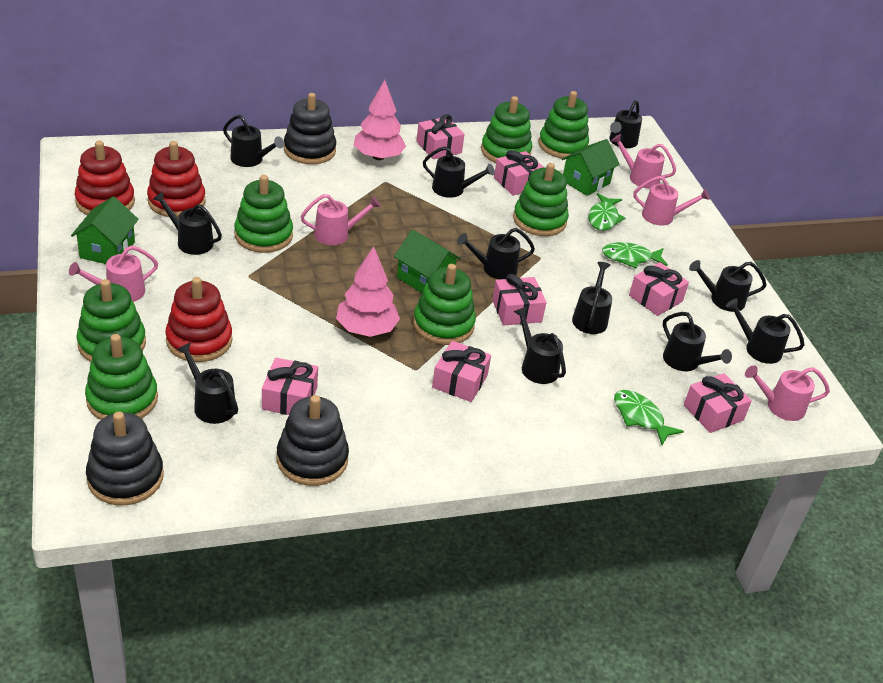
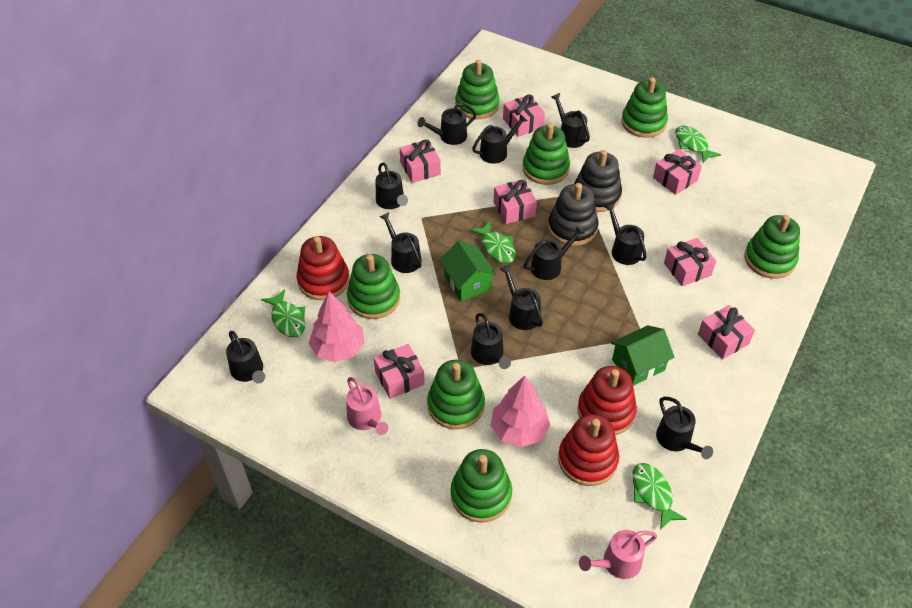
black stacking toy: 3 -> 2
green fish: 3 -> 4
green house: 3 -> 2
pink watering can: 5 -> 2

